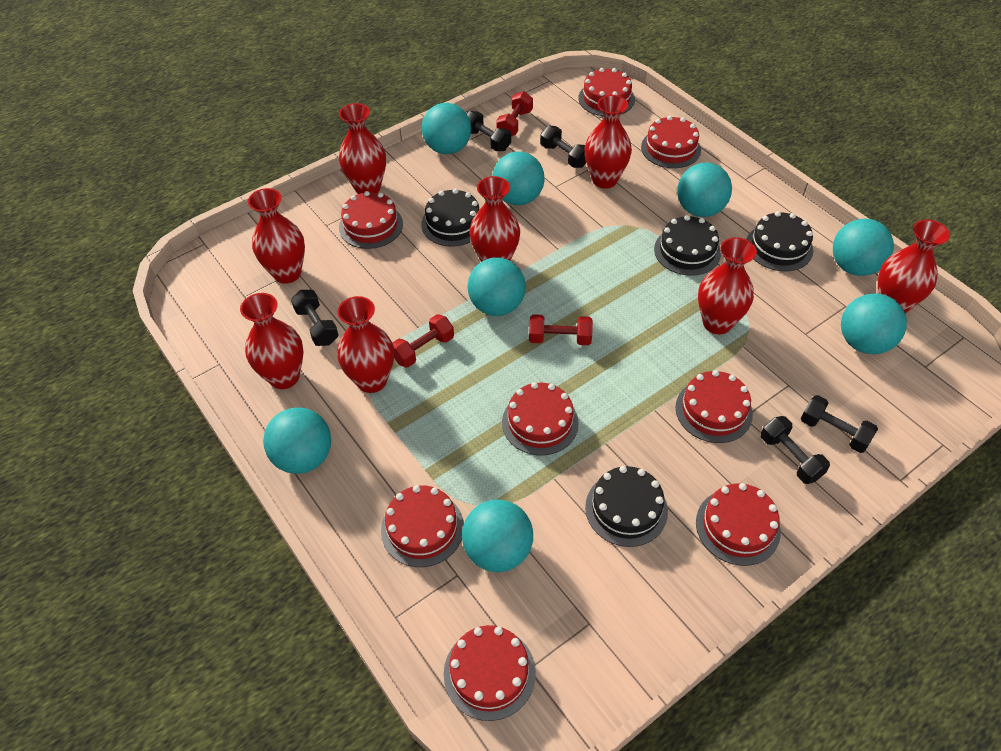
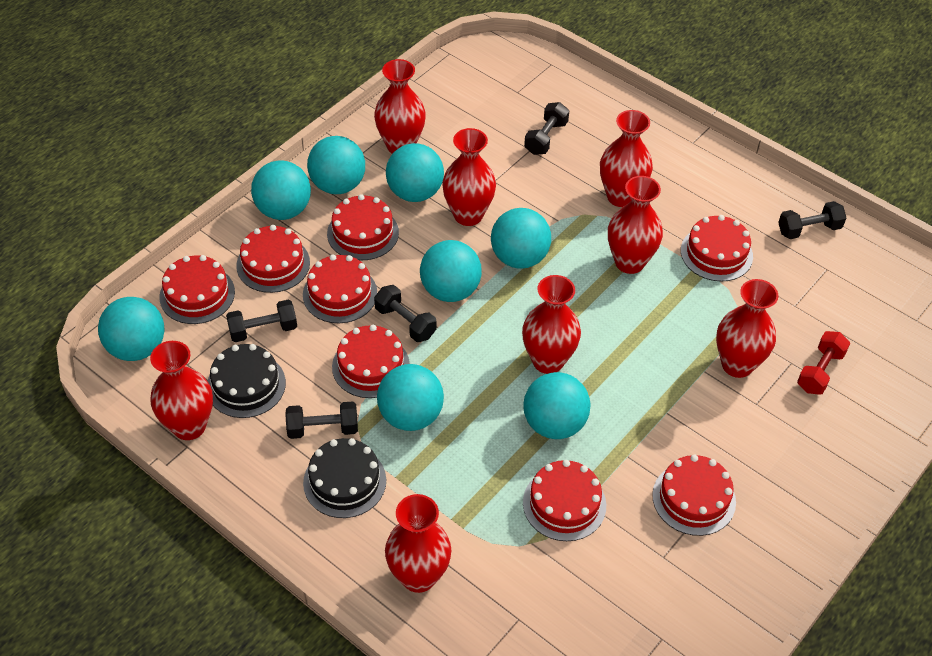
black cake: 4 -> 2
red dumbbell: 3 -> 1

